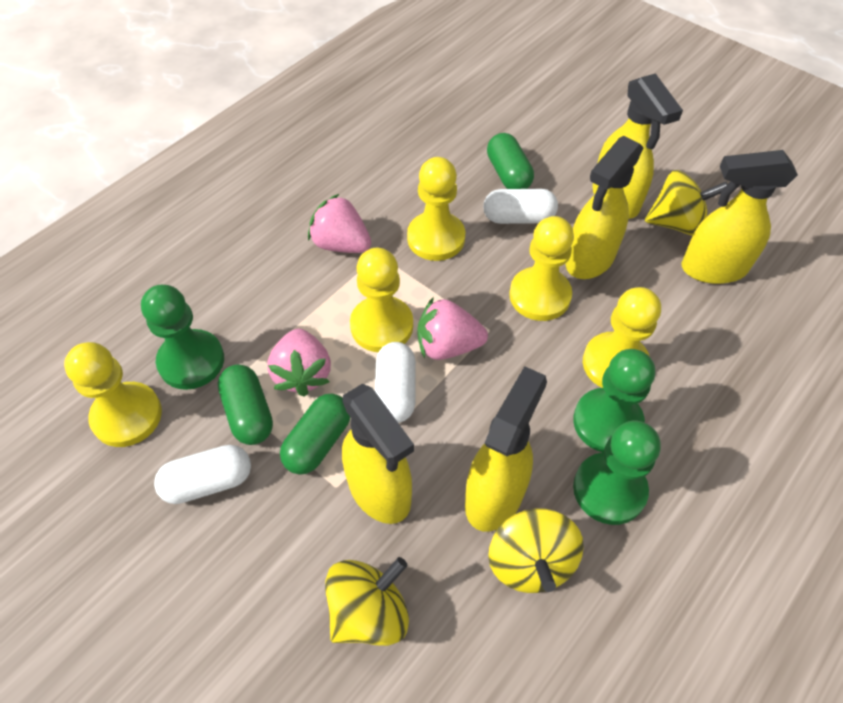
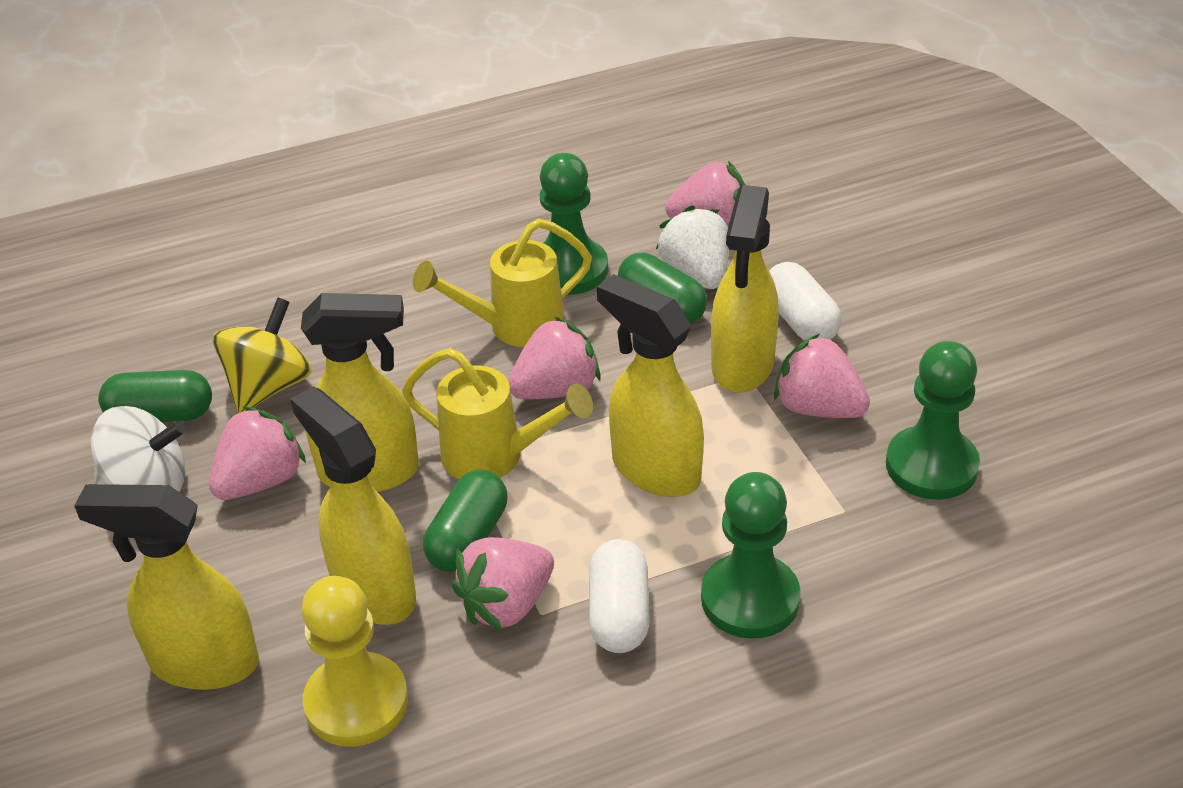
pink strawberry: 3 -> 5
white capsule: 3 -> 2
white spinning top: 0 -> 1
white strawberry: 0 -> 1
yellow pawn: 5 -> 1
yellow spinning top: 3 -> 1
yellow watering can: 0 -> 2

